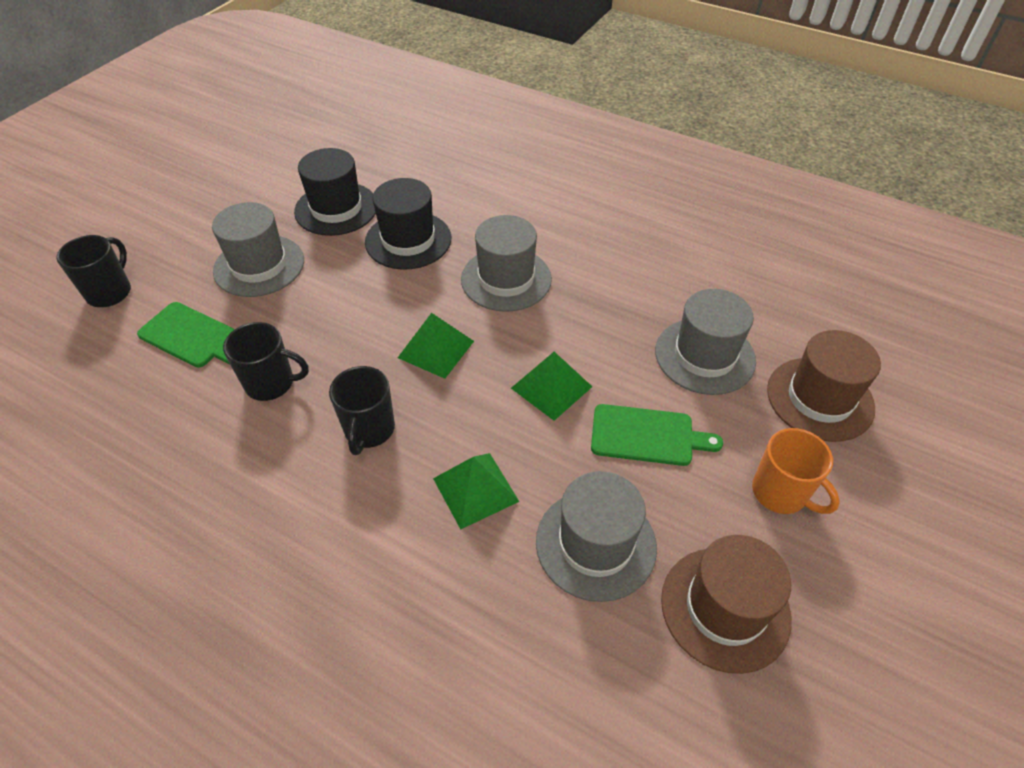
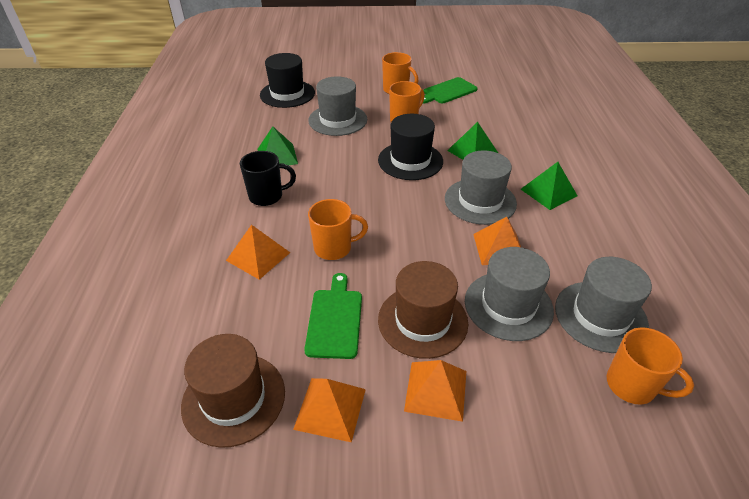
black mug: 3 -> 1
orange mug: 1 -> 4
orange pyramid: 0 -> 4

